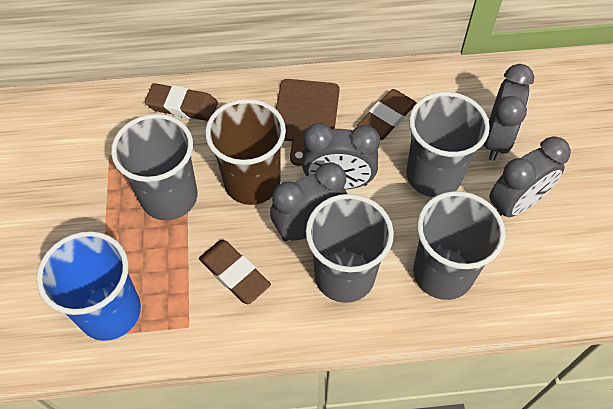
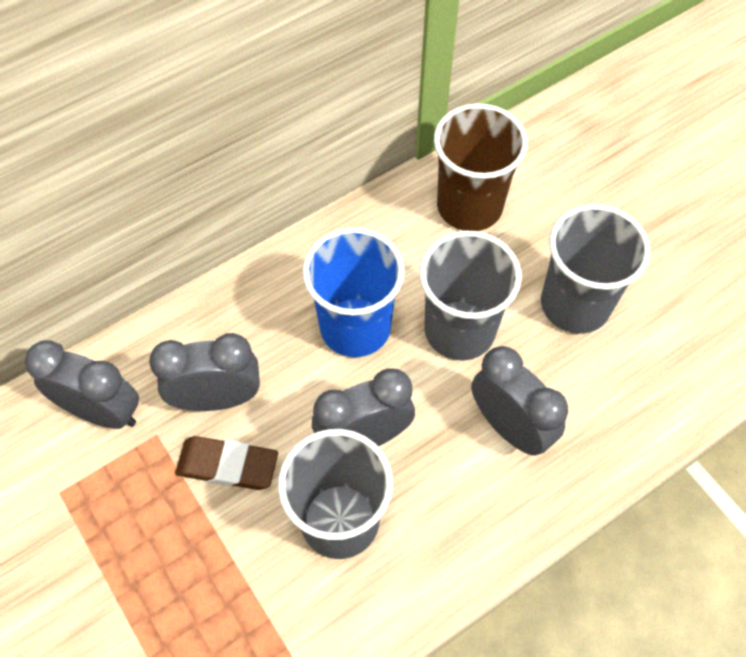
brown cutting board: 1 -> 0
brown eraser: 3 -> 1
grey cup: 4 -> 3

